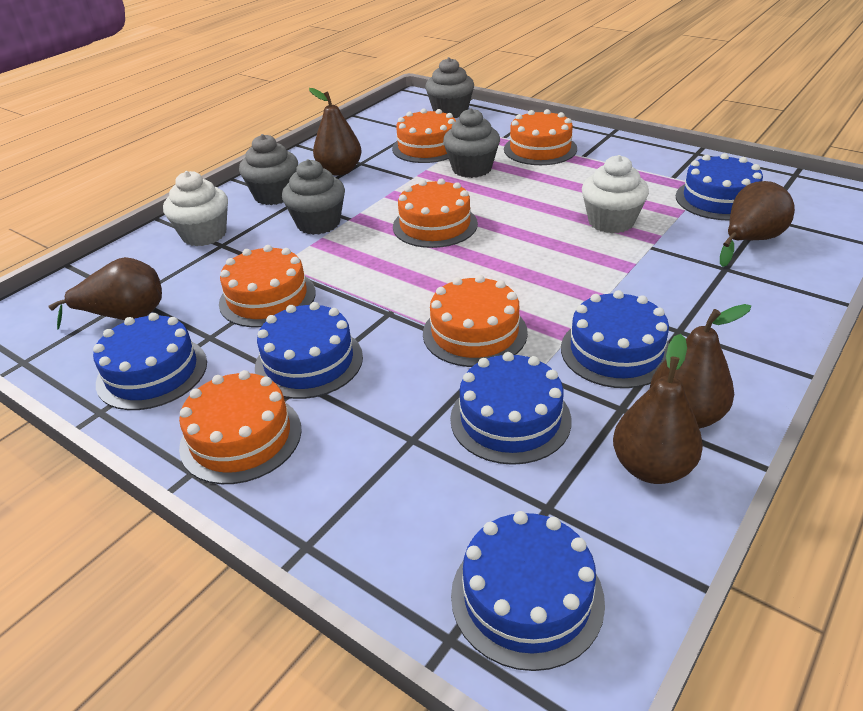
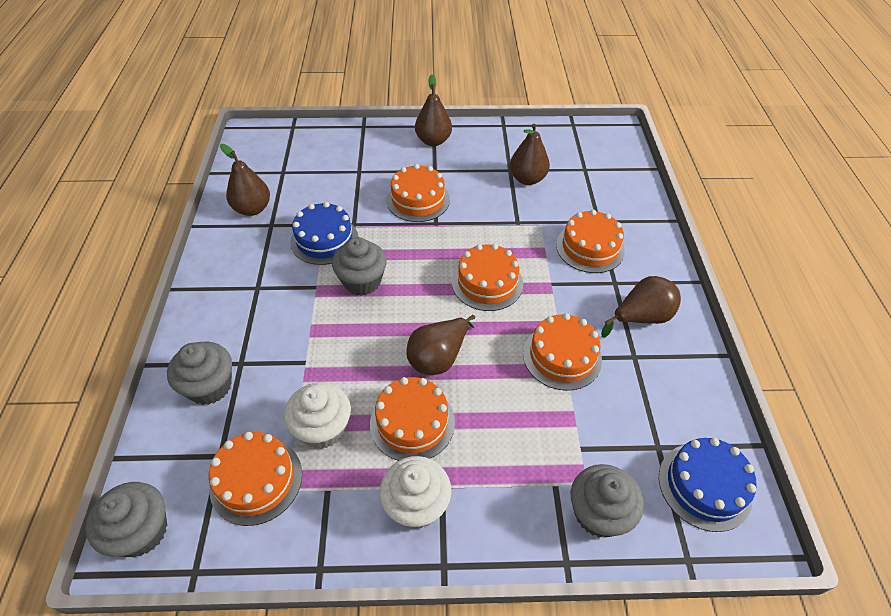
blue cake: 6 -> 2

